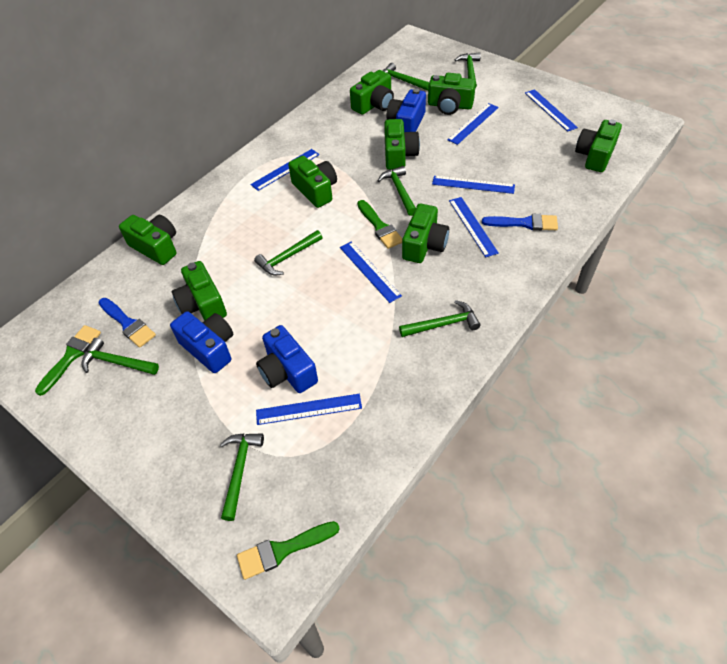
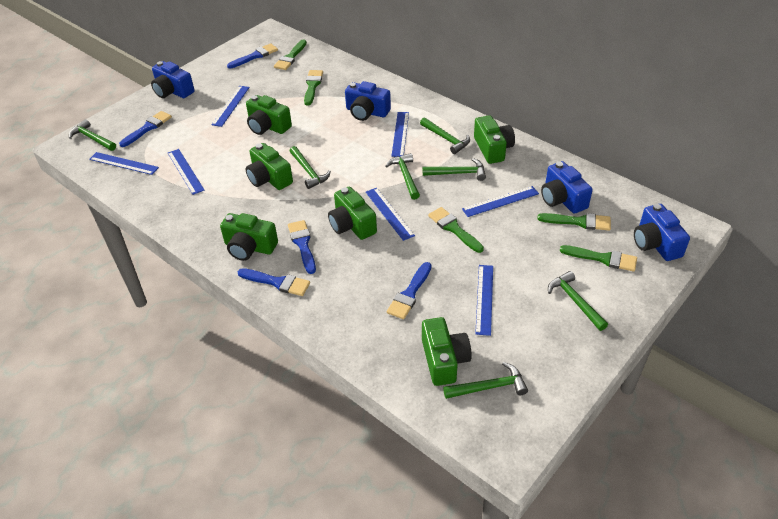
blue brush: 2 -> 5
blue camera: 3 -> 4
green brush: 3 -> 5
green camera: 8 -> 6

